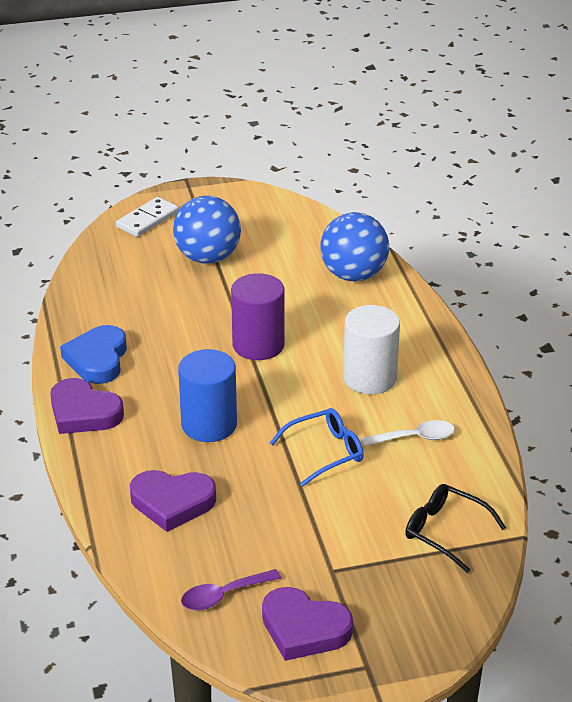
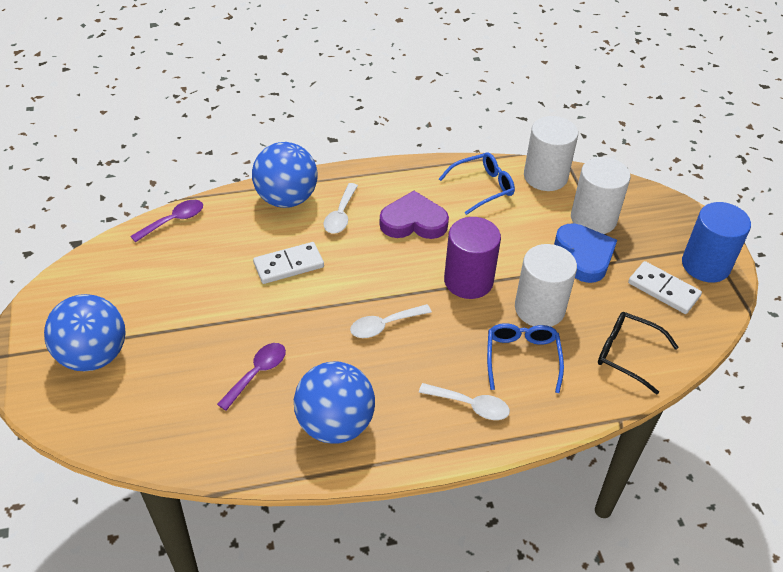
blue ball: 2 -> 3
blue glasses: 1 -> 2
purple heart: 3 -> 1
purple spoon: 1 -> 2
white cylinder: 1 -> 3
white domino: 1 -> 2
white spoon: 1 -> 3

